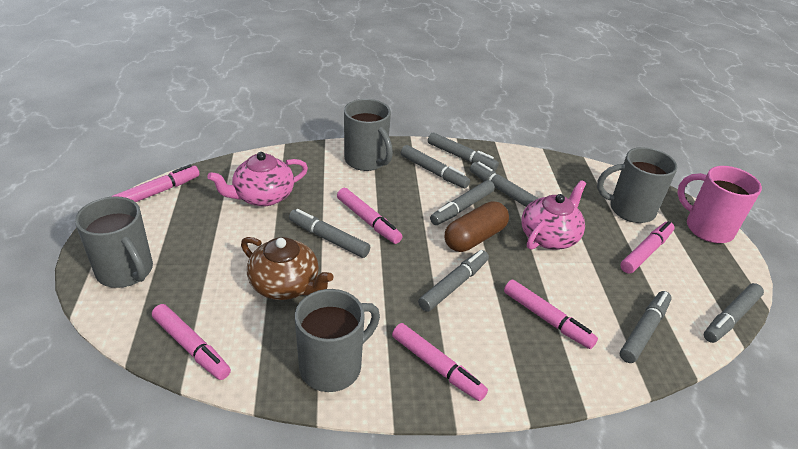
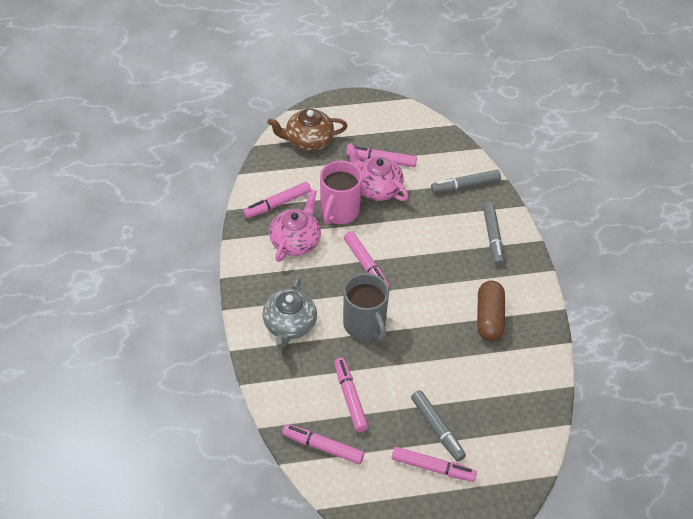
grey marker: 8 -> 3
grey mug: 4 -> 1
grey teapot: 0 -> 1

